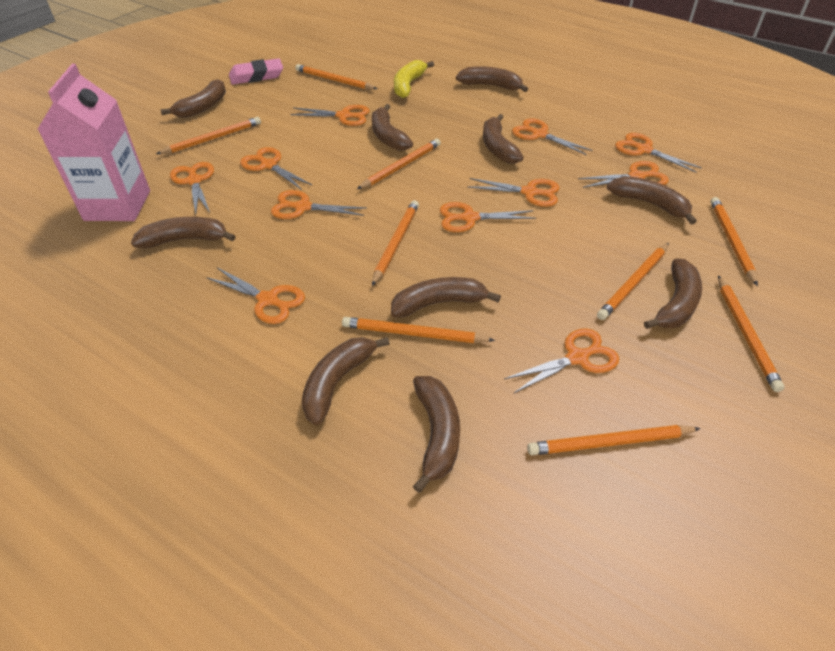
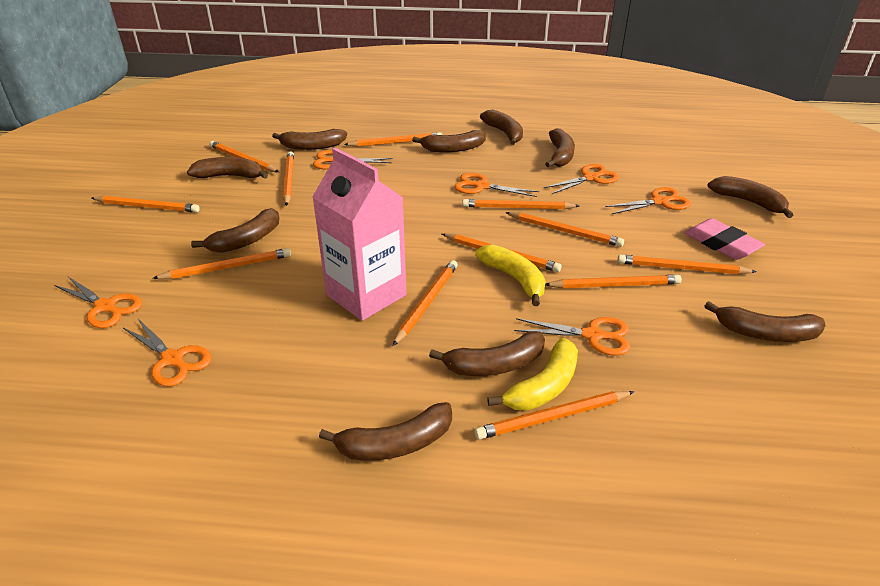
orange pencil: 9 -> 12
orange scissors: 11 -> 7
yellow banana: 1 -> 2

